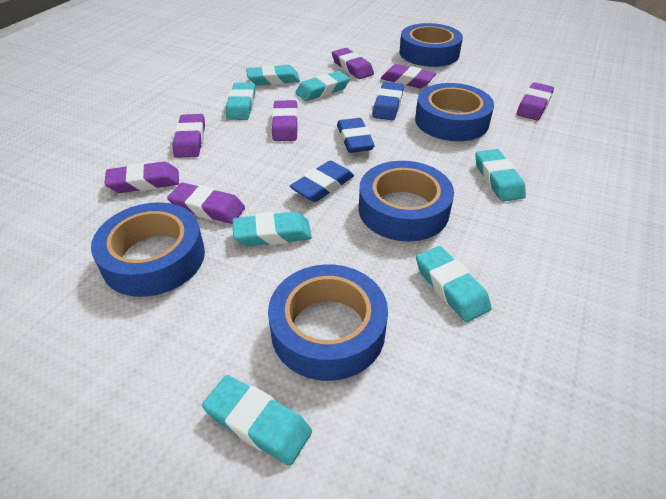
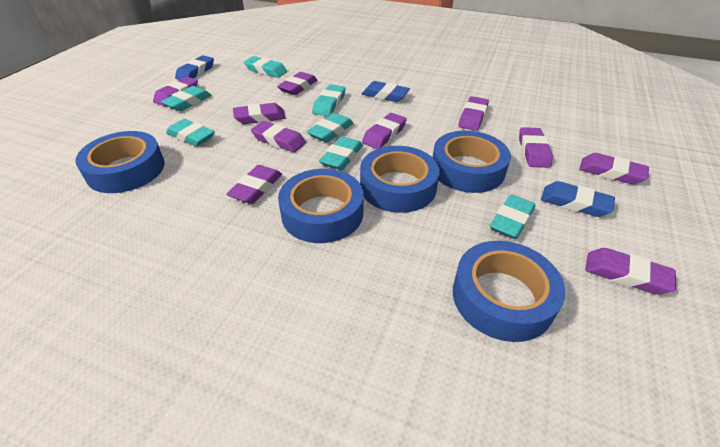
purple eraser: 7 -> 10

